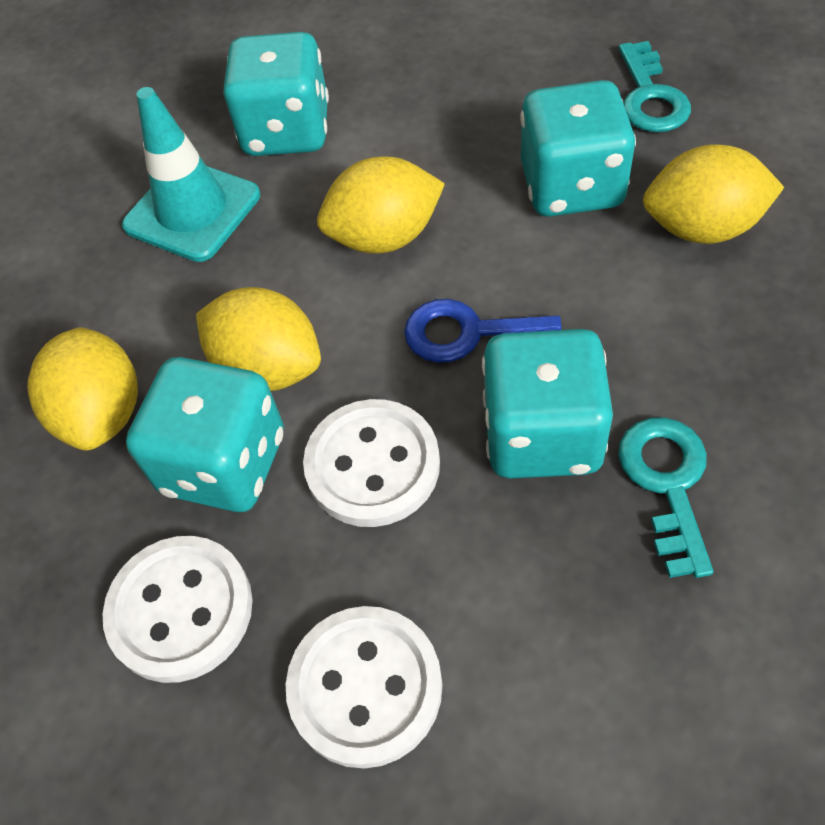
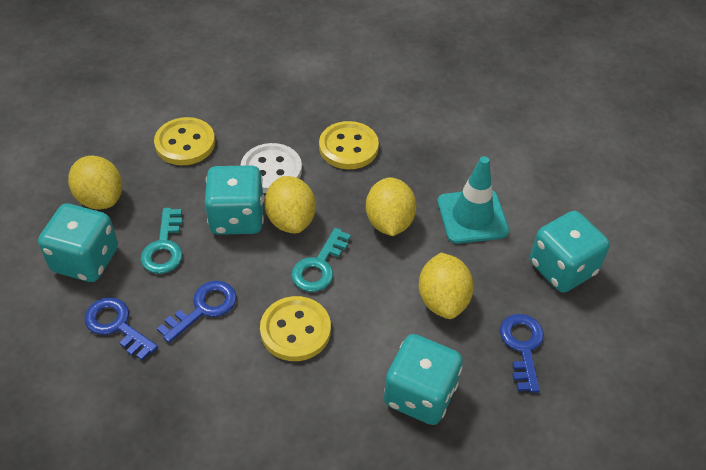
blue key: 1 -> 3
white button: 3 -> 1
yellow button: 0 -> 3

